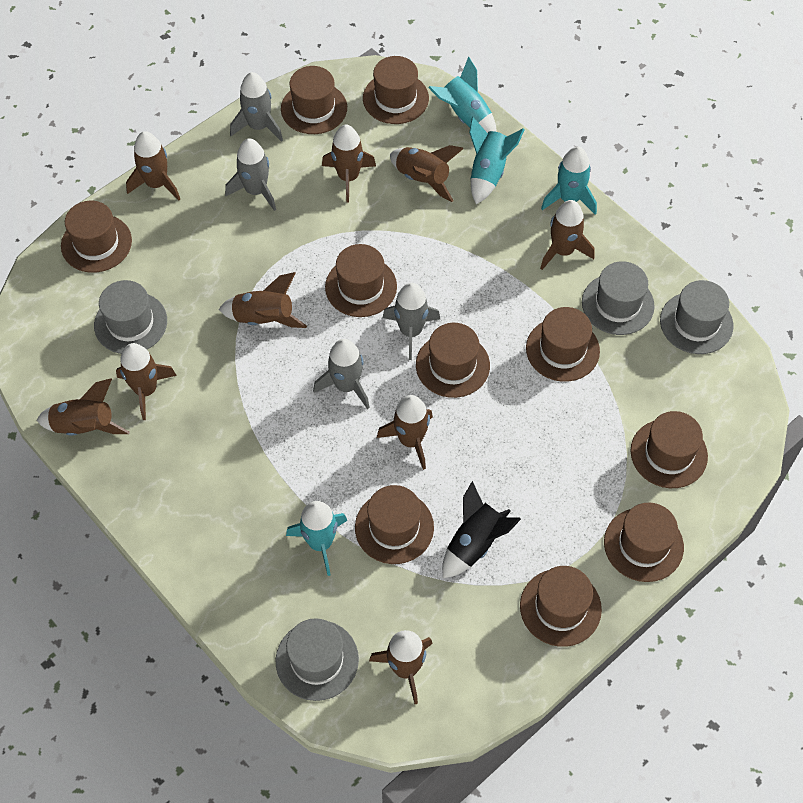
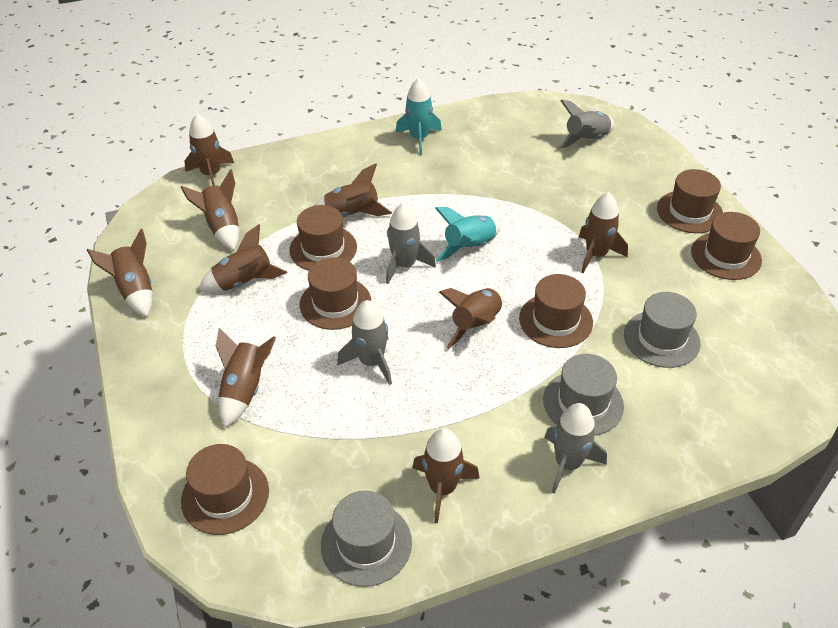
black rocket: 1 -> 0
brown hat: 10 -> 6
grey hat: 4 -> 3
turquoise rocket: 4 -> 2

